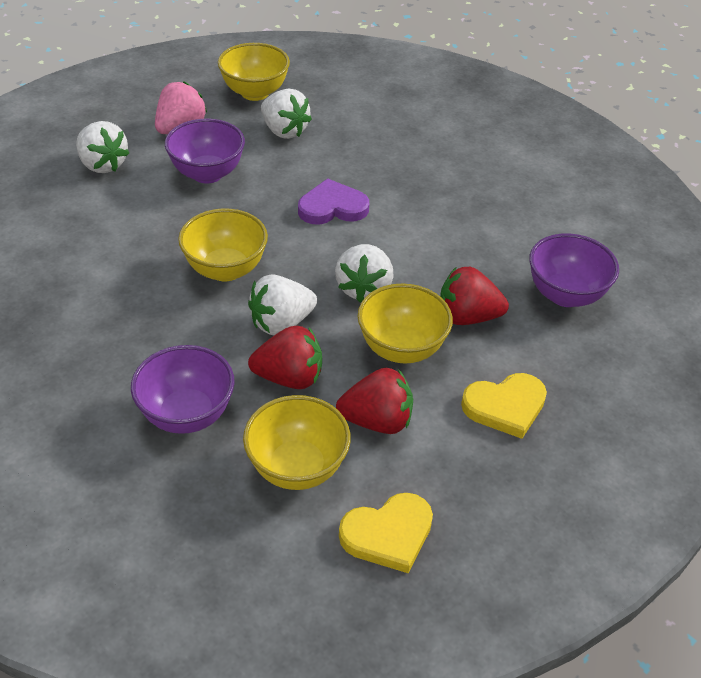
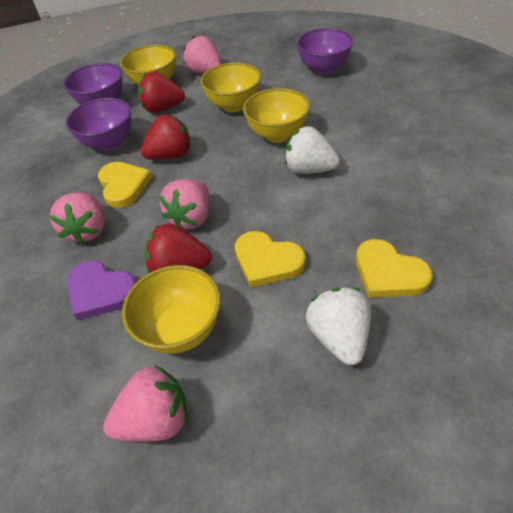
pink strawberry: 1 -> 4
white strawberry: 4 -> 2
yellow heart: 2 -> 3

